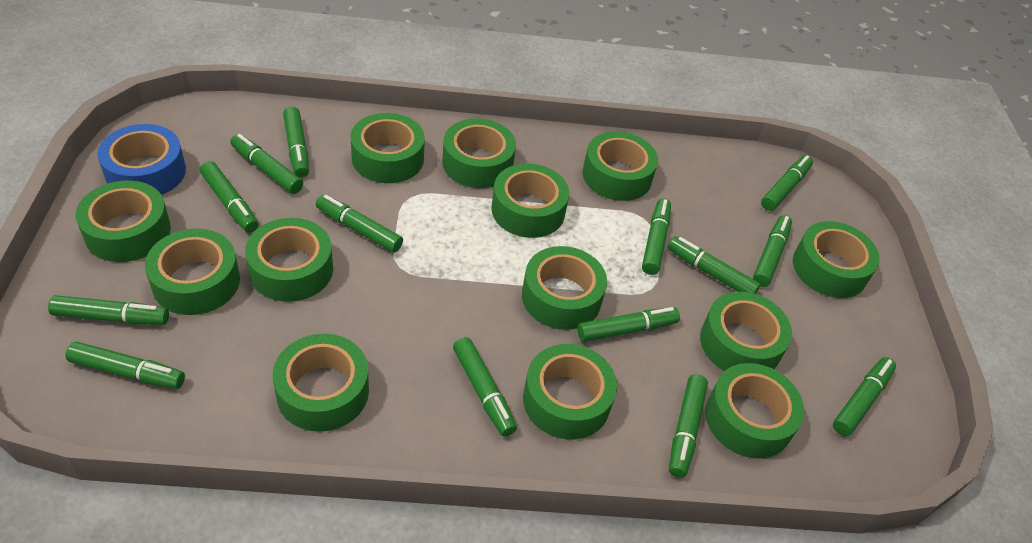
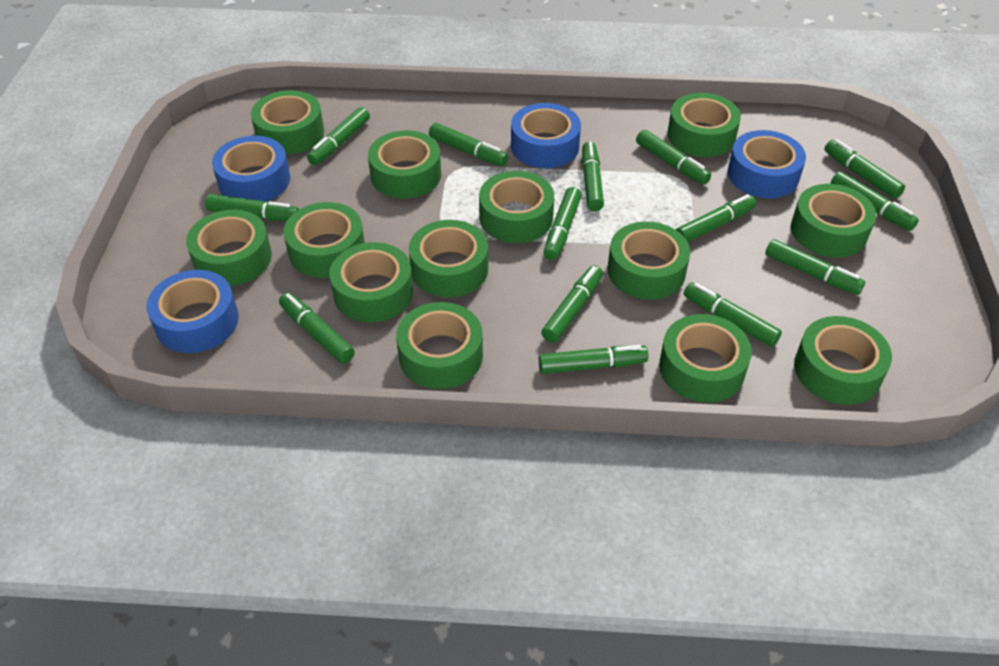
blue tape: 1 -> 4

